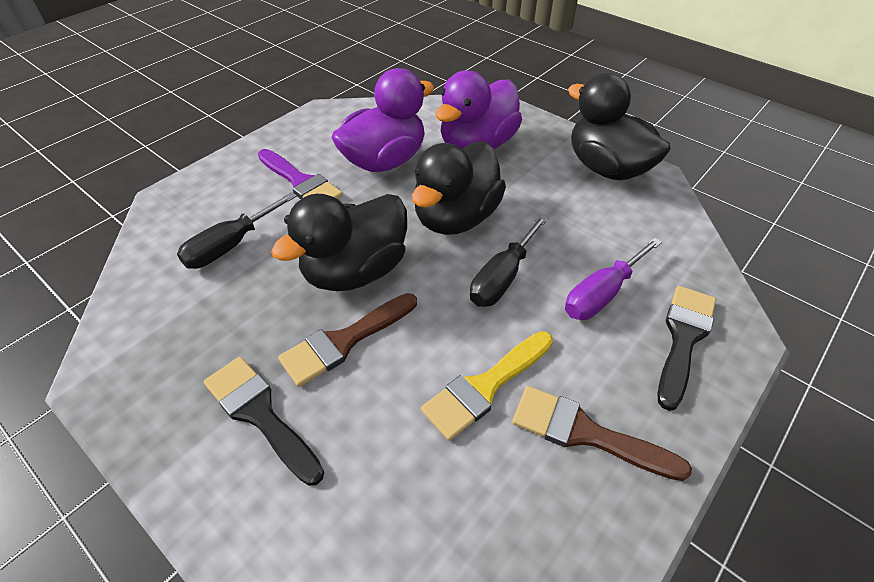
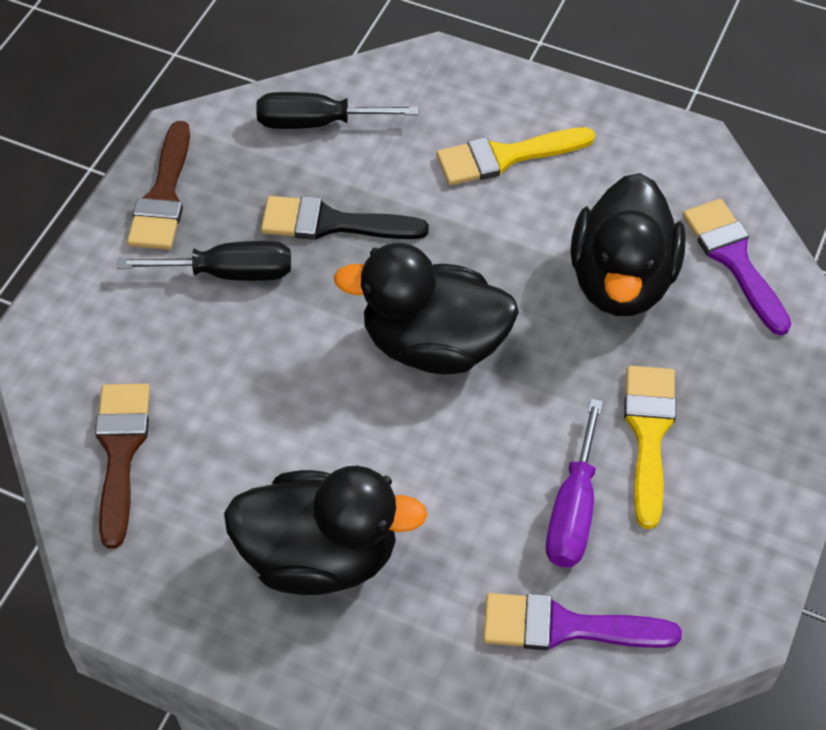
black brush: 2 -> 1
purple brush: 1 -> 2
purple duck: 2 -> 0
yellow brush: 1 -> 2

